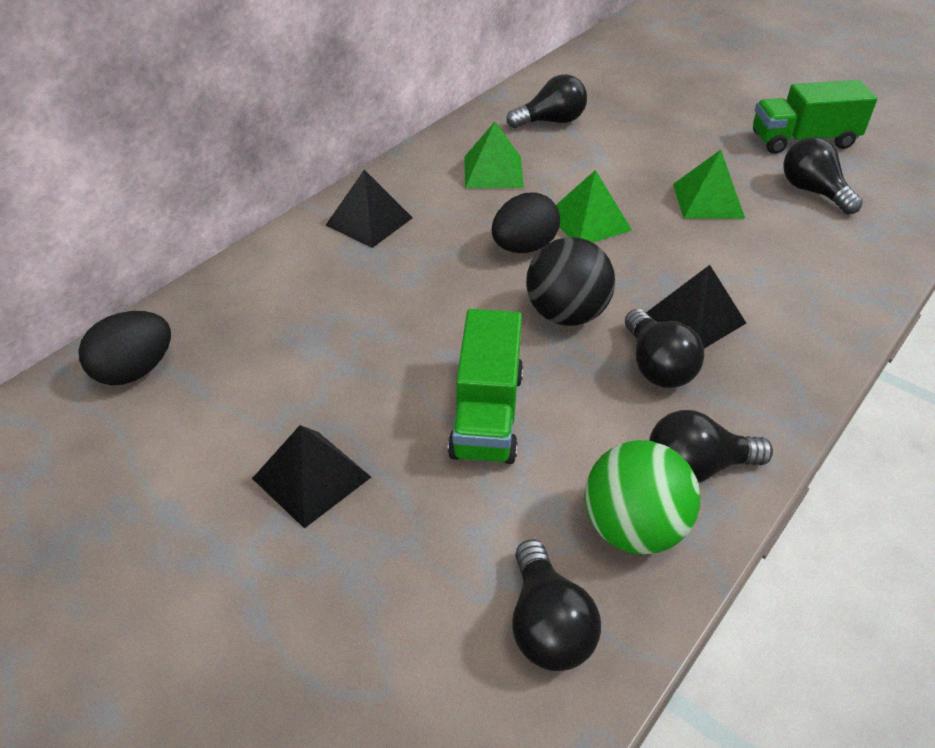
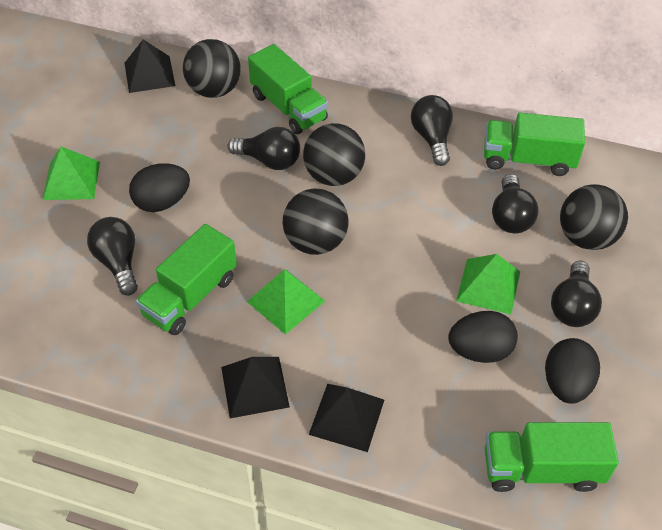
black ball: 1 -> 4
black egg: 2 -> 3
green ball: 1 -> 0
green truck: 2 -> 4

